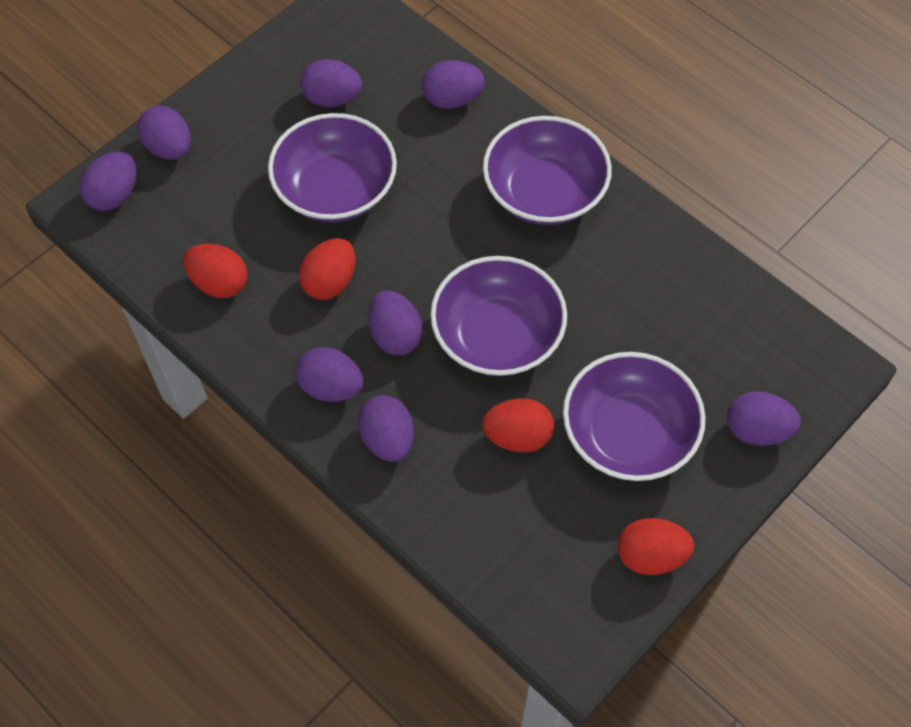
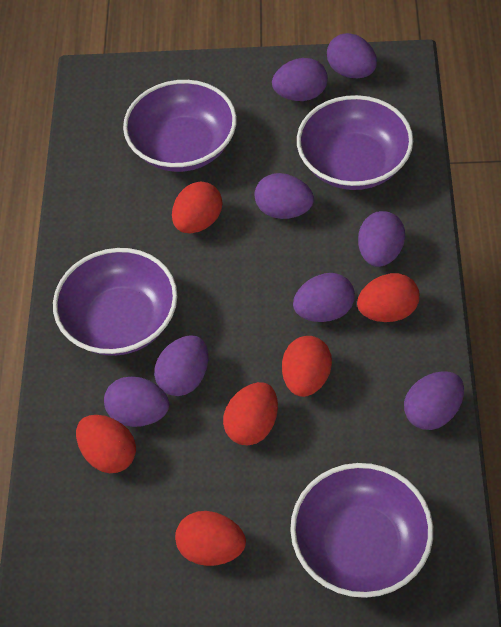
red egg: 4 -> 6

